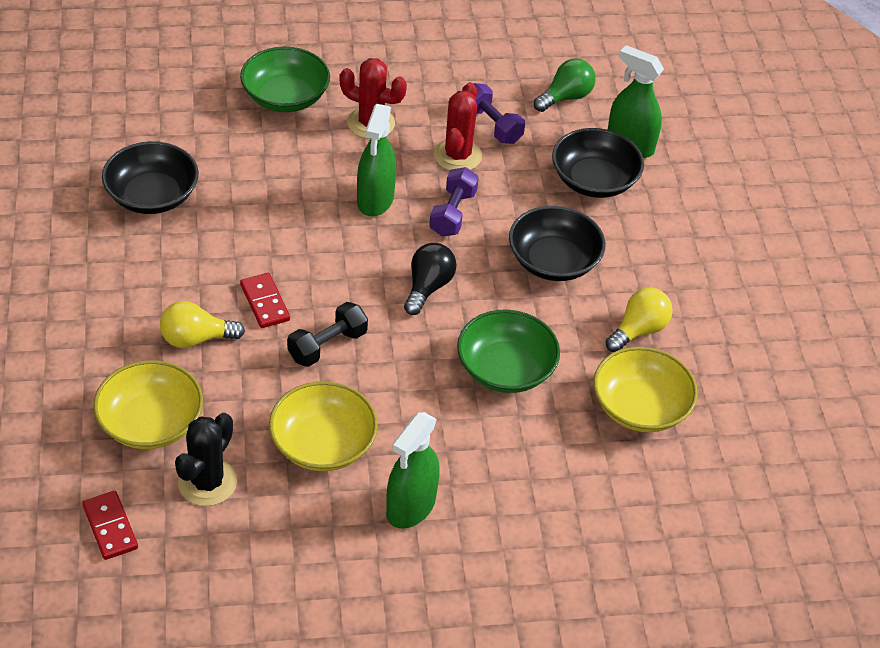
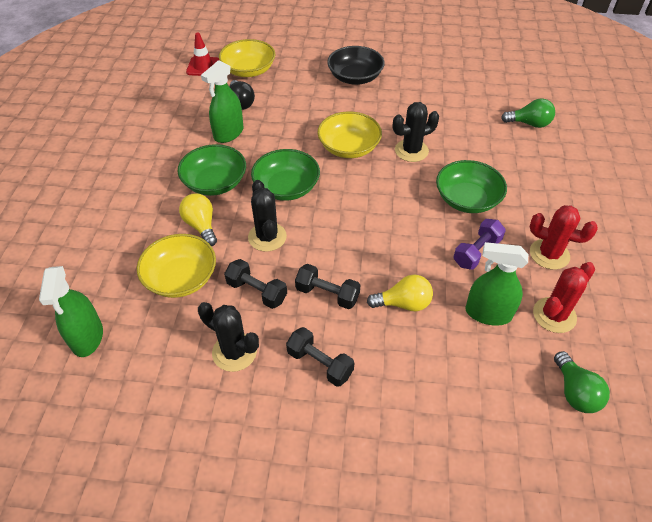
black bowl: 3 -> 1
black cactus: 1 -> 3
black dumbbell: 1 -> 3
green bowl: 2 -> 3
green light bulb: 1 -> 2
purple dumbbell: 2 -> 1
red domino: 2 -> 0
red traffic cone: 0 -> 1

